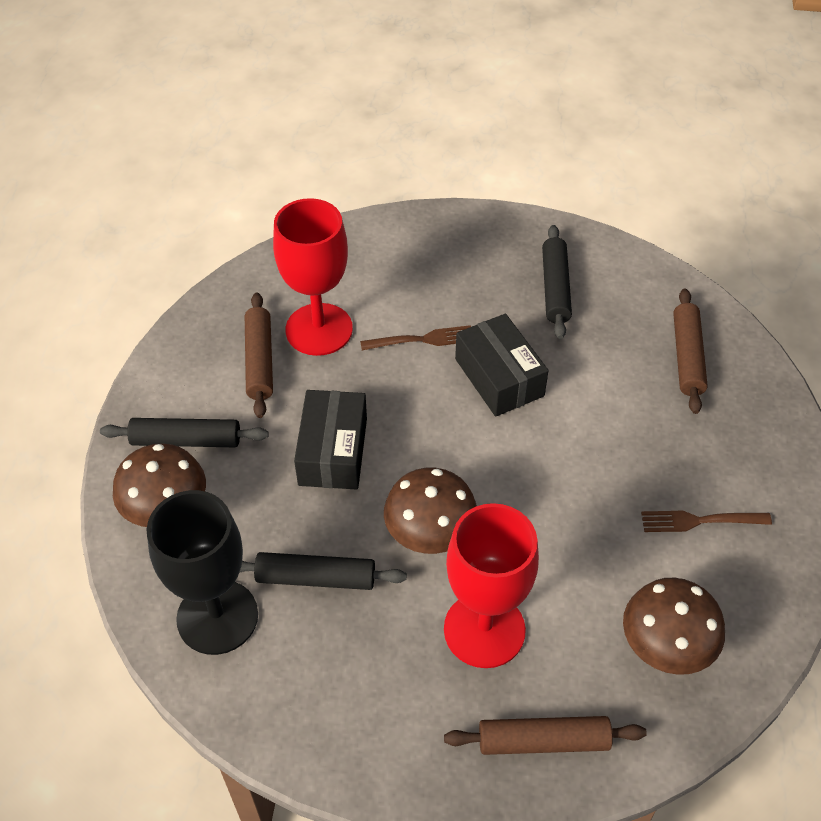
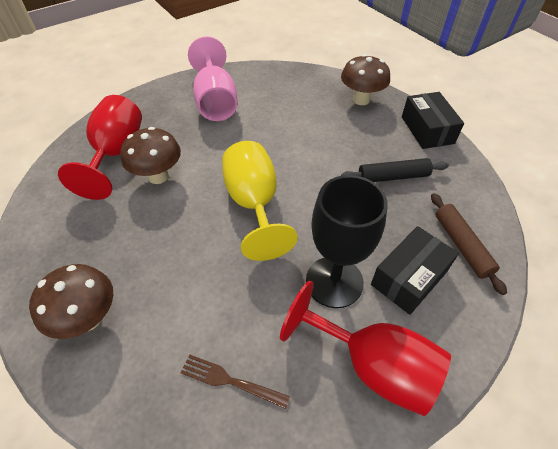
black rolling pin: 3 -> 1
brown fork: 2 -> 1
brown rolling pin: 3 -> 1
pink goblet: 0 -> 1
yellow goblet: 0 -> 1

